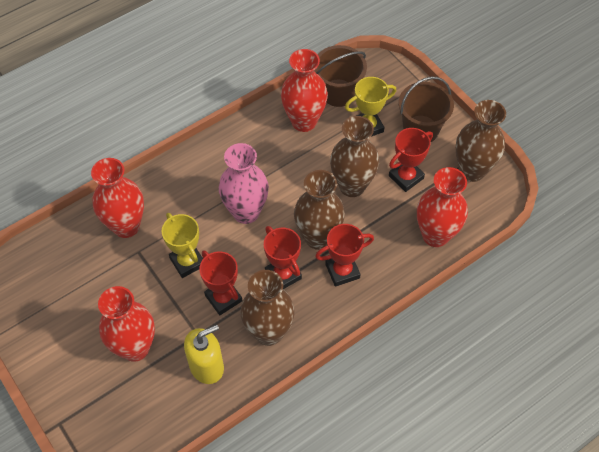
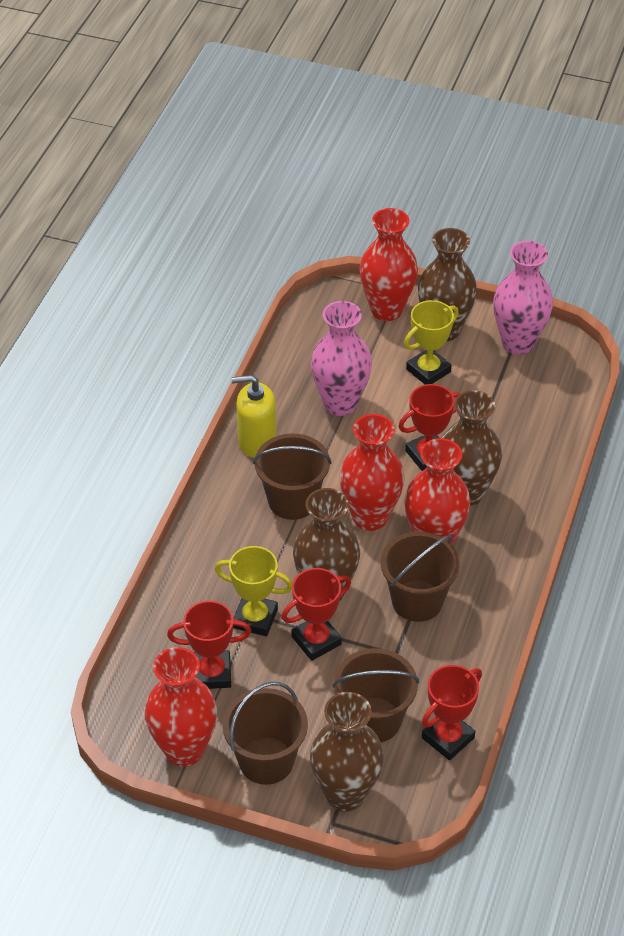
brown bucket: 2 -> 4
pink vase: 1 -> 2

